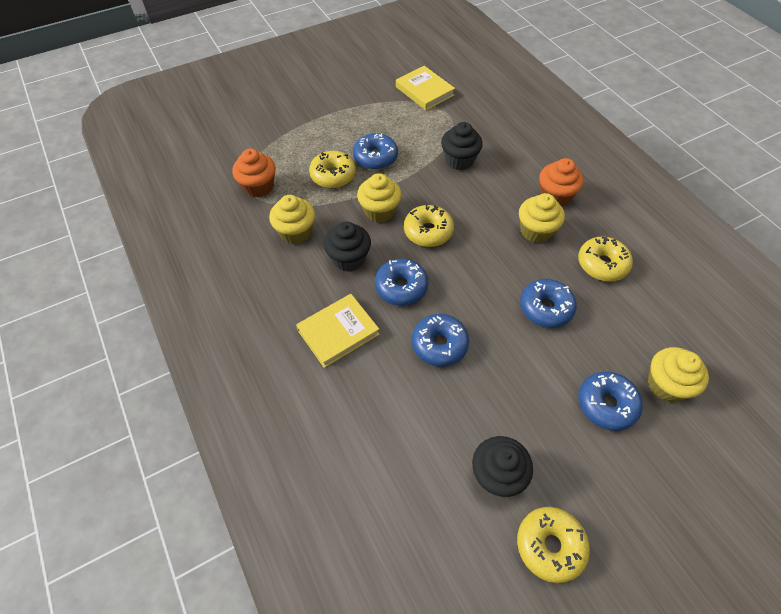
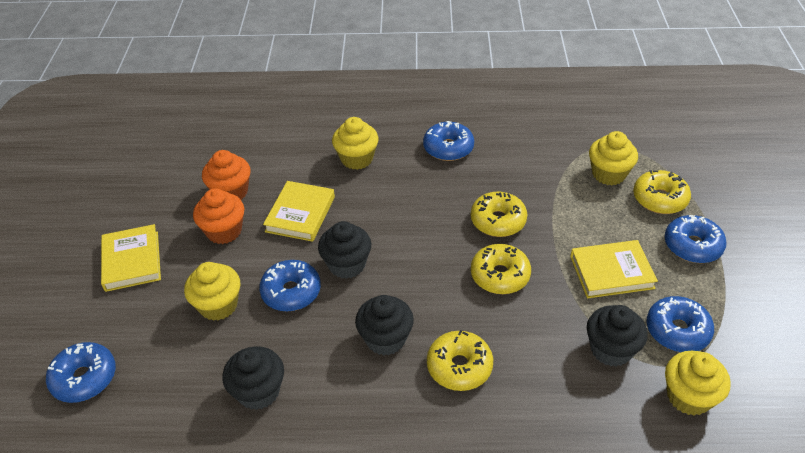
black cupcake: 3 -> 4
yellow book: 2 -> 3

